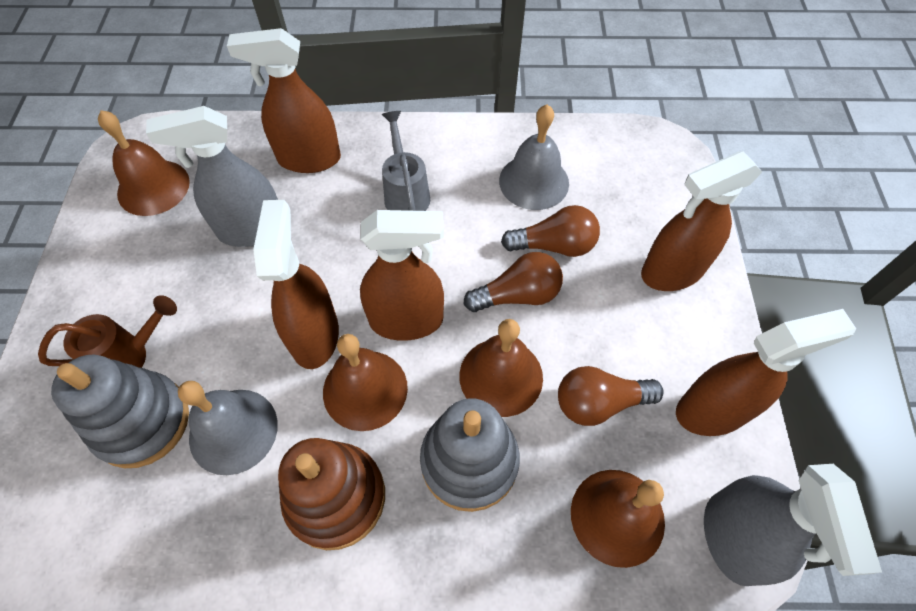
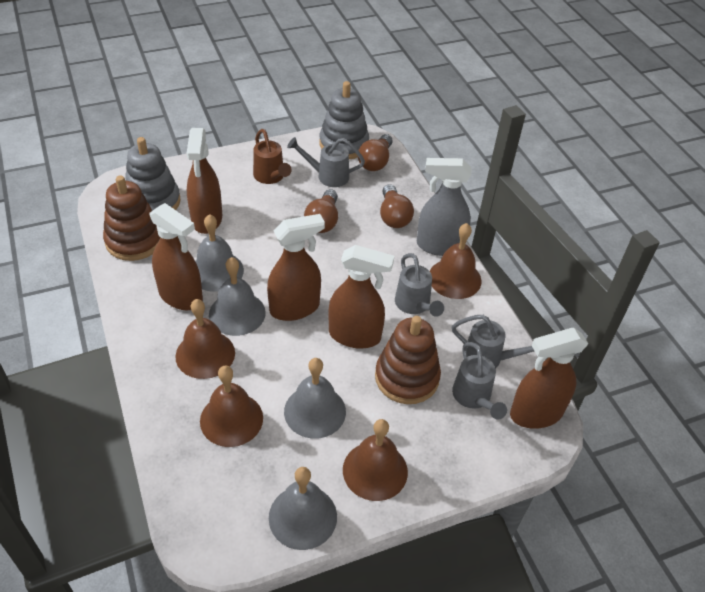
brown stacking toy: 1 -> 2
grey bell: 2 -> 4
grey spray bottle: 2 -> 1
grey watering can: 1 -> 4

